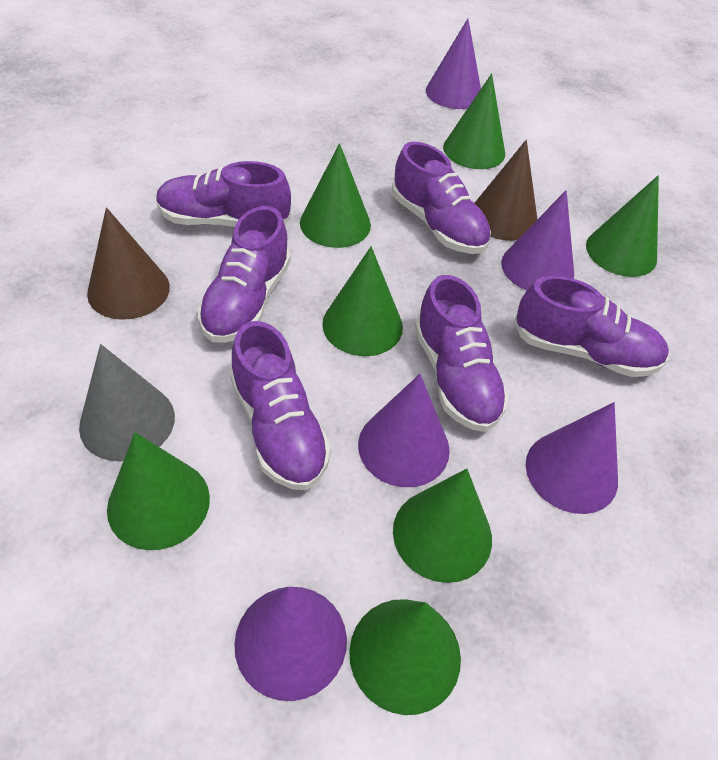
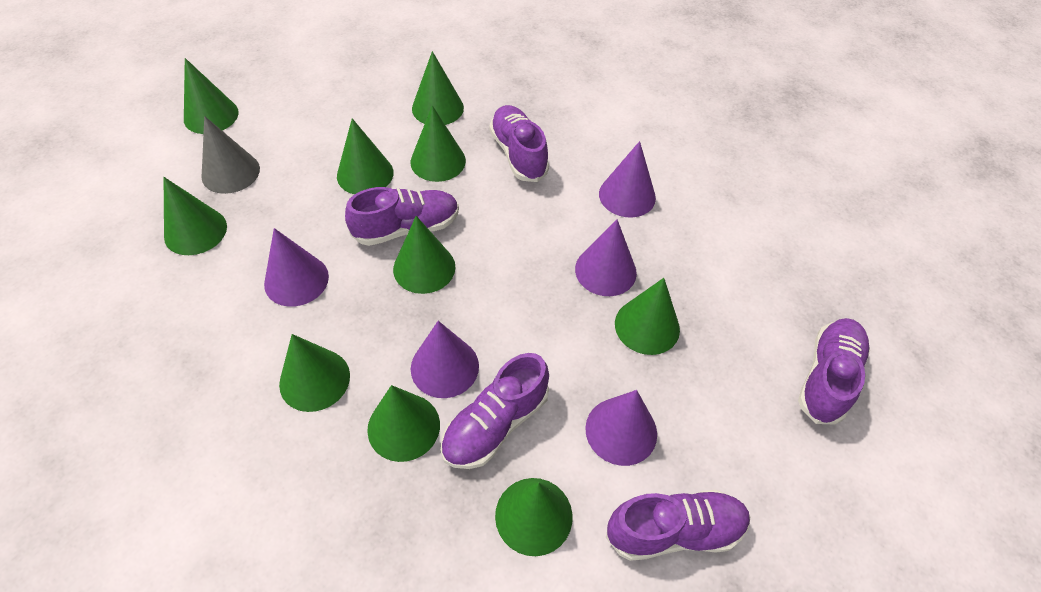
brown cone: 2 -> 0
green cone: 7 -> 10
purple shoe: 6 -> 5

